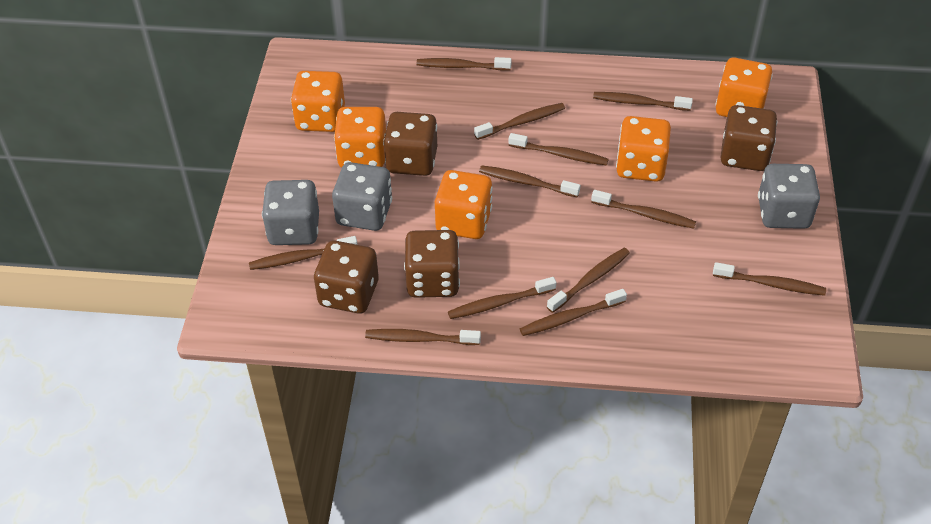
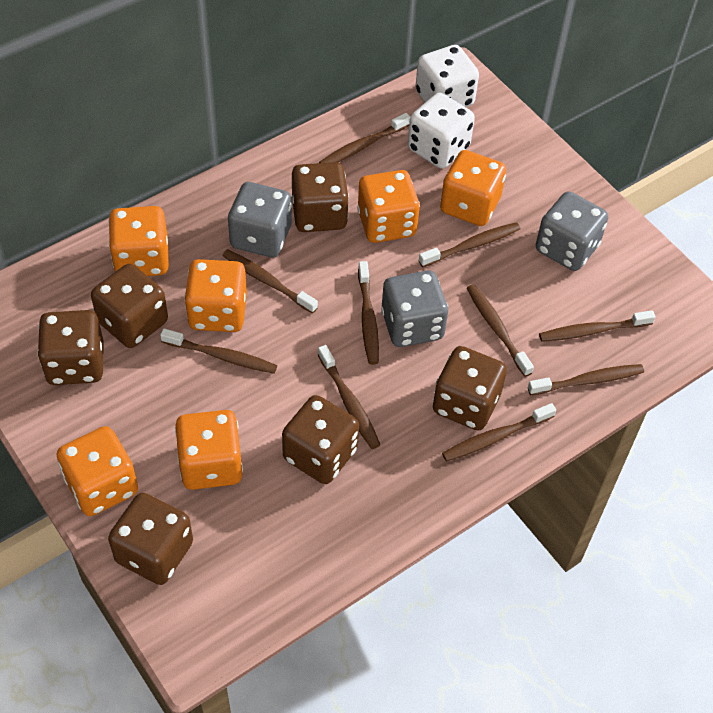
brown dice: 4 -> 6
brown toothbrush: 12 -> 10
orange dice: 5 -> 6
white dice: 0 -> 2

